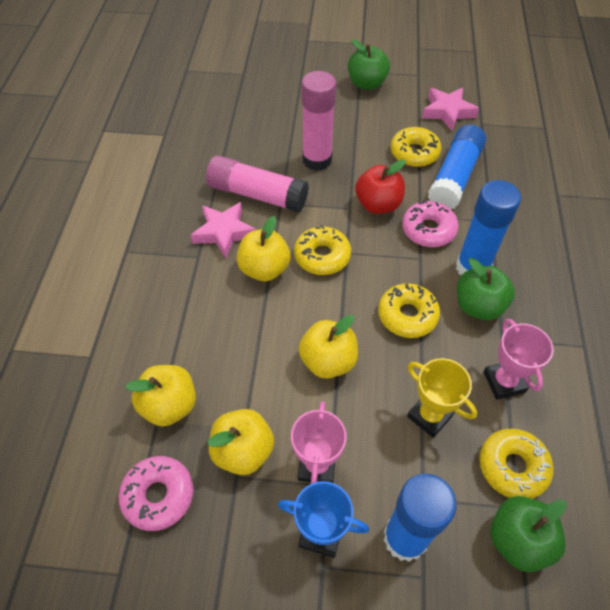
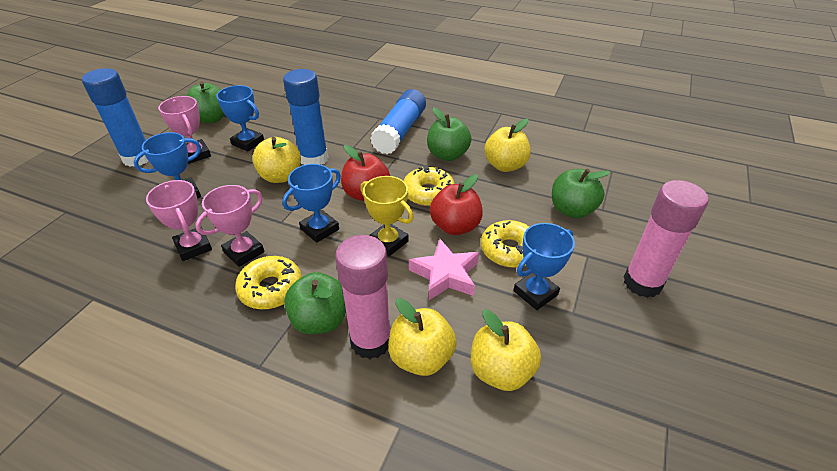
blue trophy: 1 -> 4
green apple: 3 -> 4
pink donut: 2 -> 0
pink star: 2 -> 1
pink trophy: 2 -> 3
red apple: 1 -> 2
yellow donut: 4 -> 3

